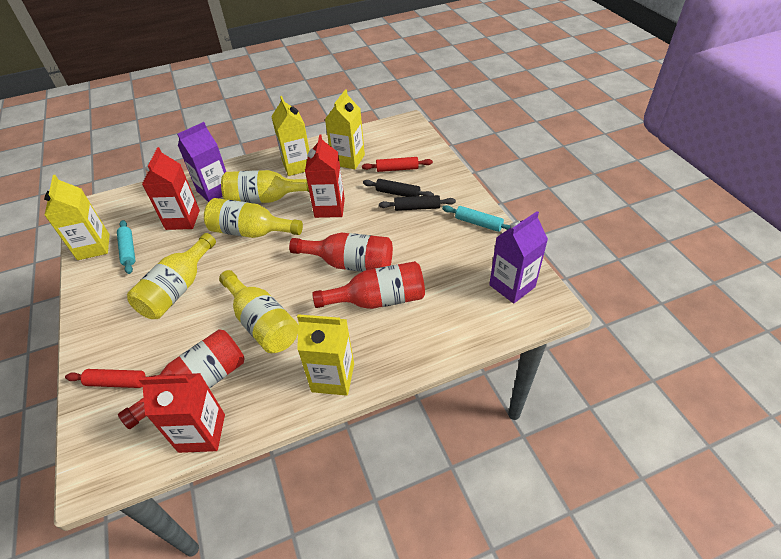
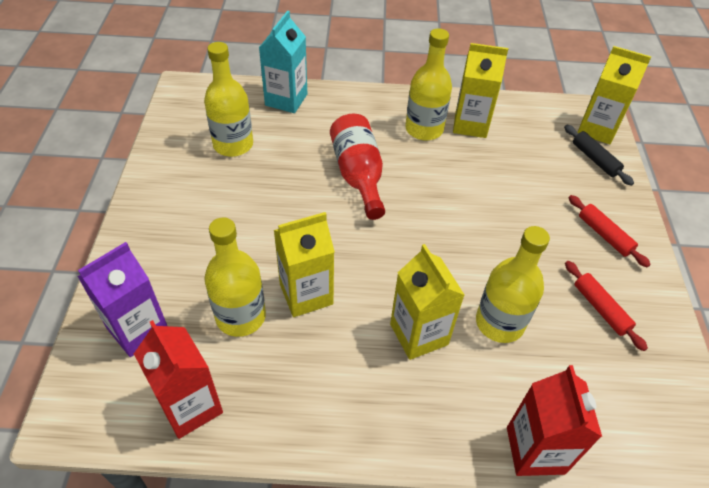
black rolling pin: 2 -> 1
purple carton: 2 -> 1
red bottle: 3 -> 1
red carton: 3 -> 2
turquoise carton: 0 -> 1
turquoise rolling pin: 2 -> 0

